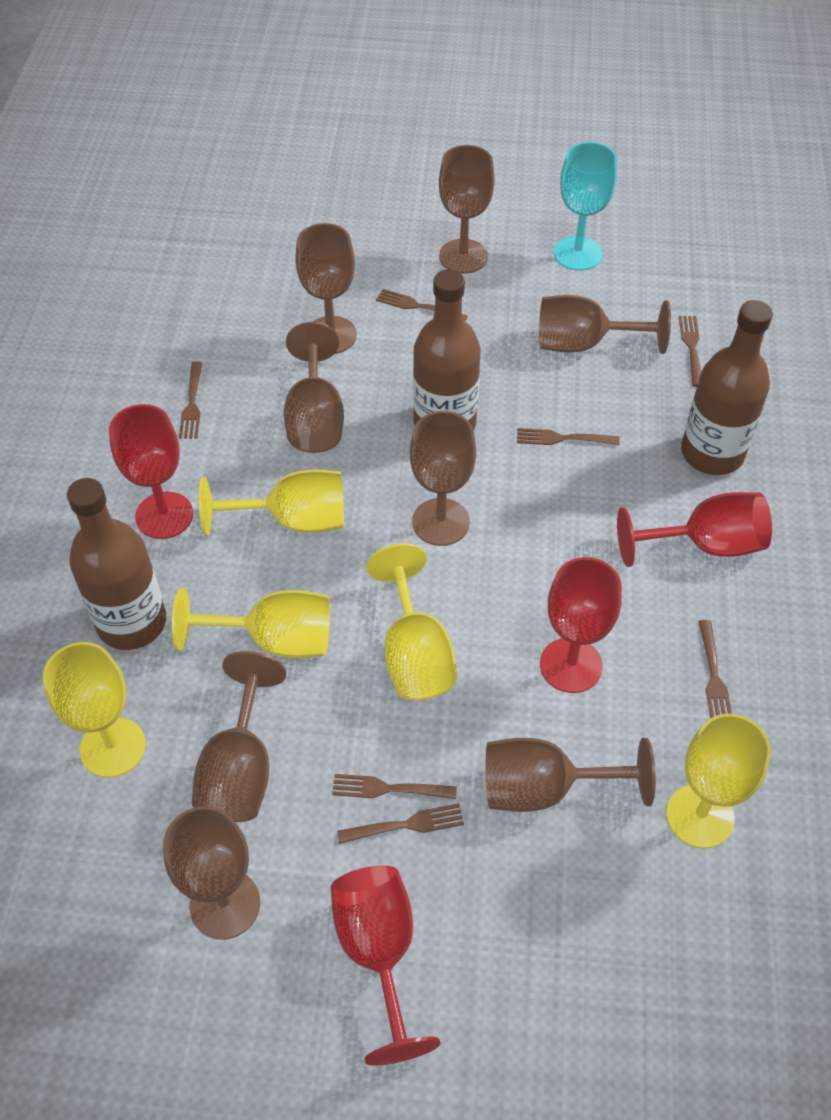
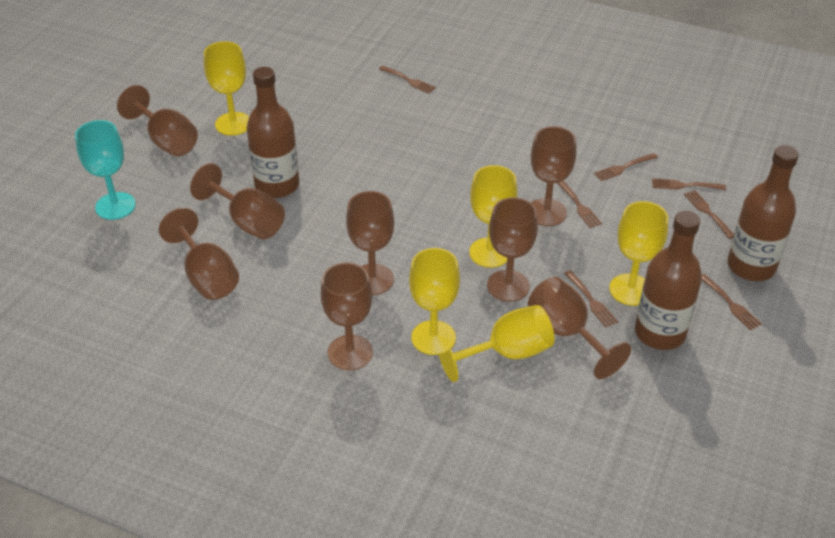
red goblet: 4 -> 0

